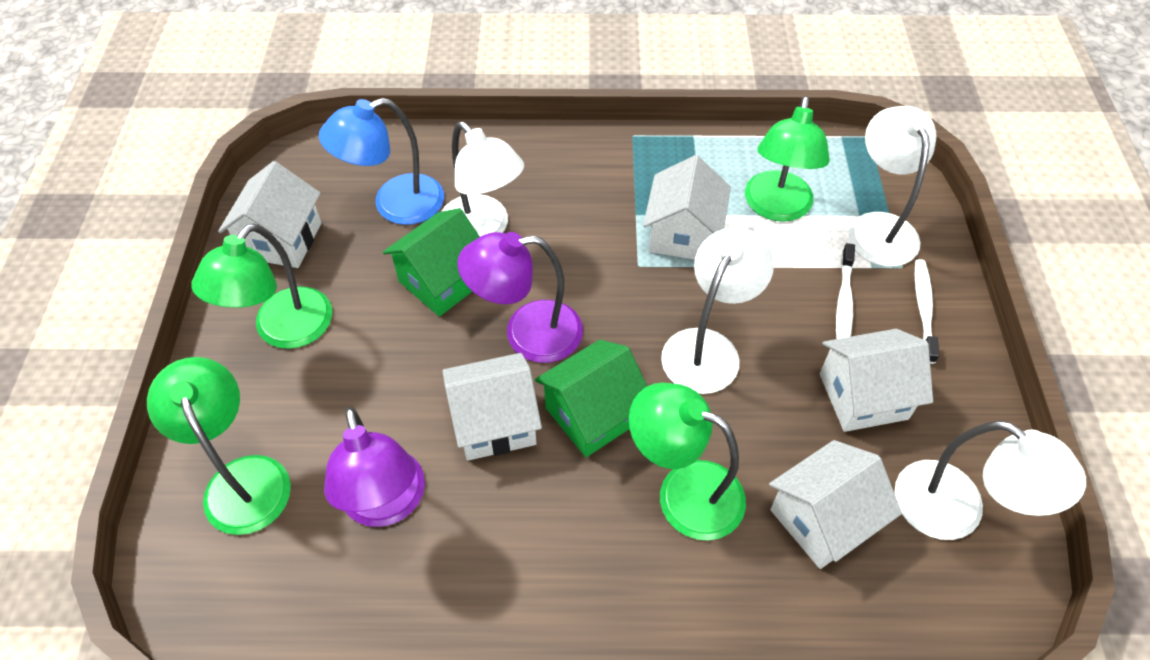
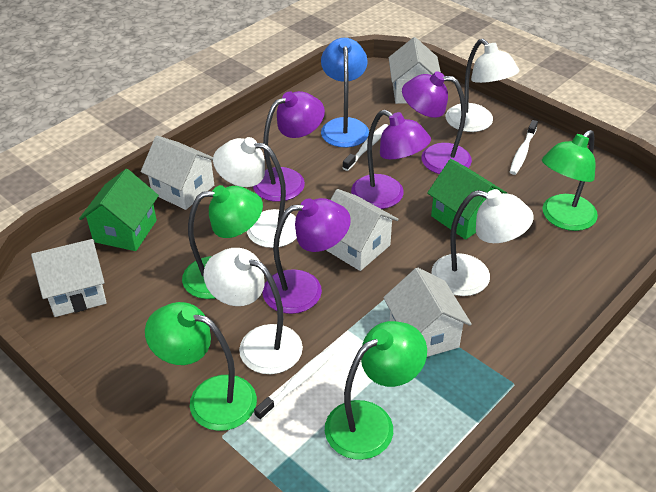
purple lamp: 2 -> 4
white toothbrush: 2 -> 3

